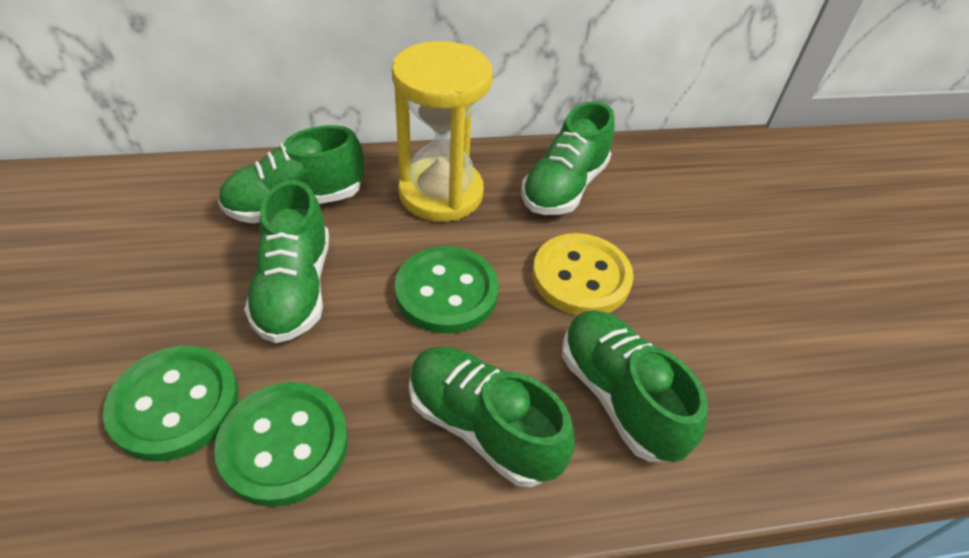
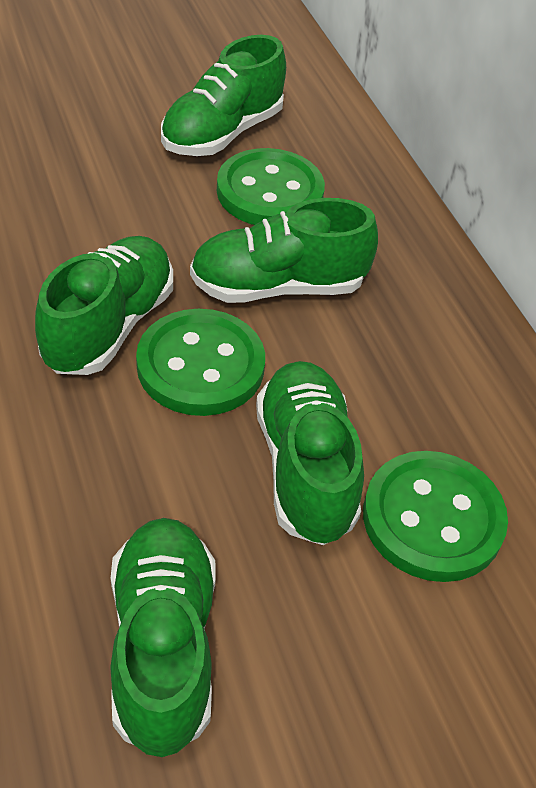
yellow button: 1 -> 0
yellow hourglass: 1 -> 0

